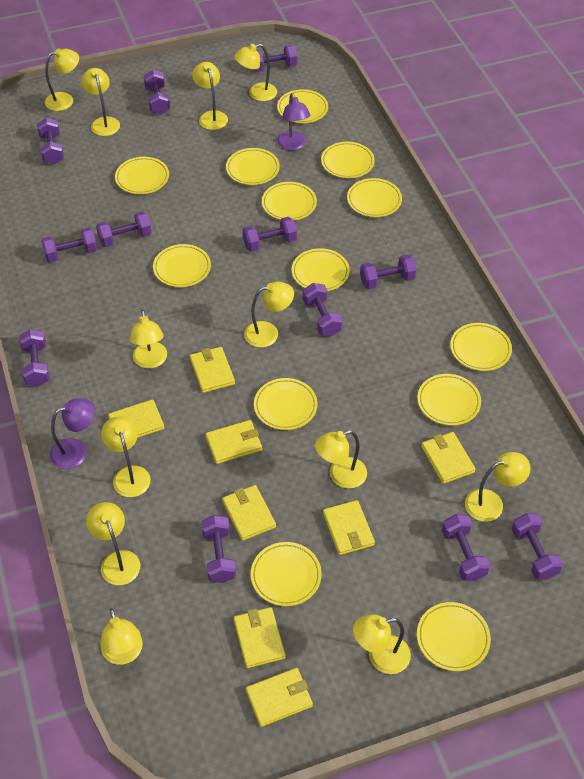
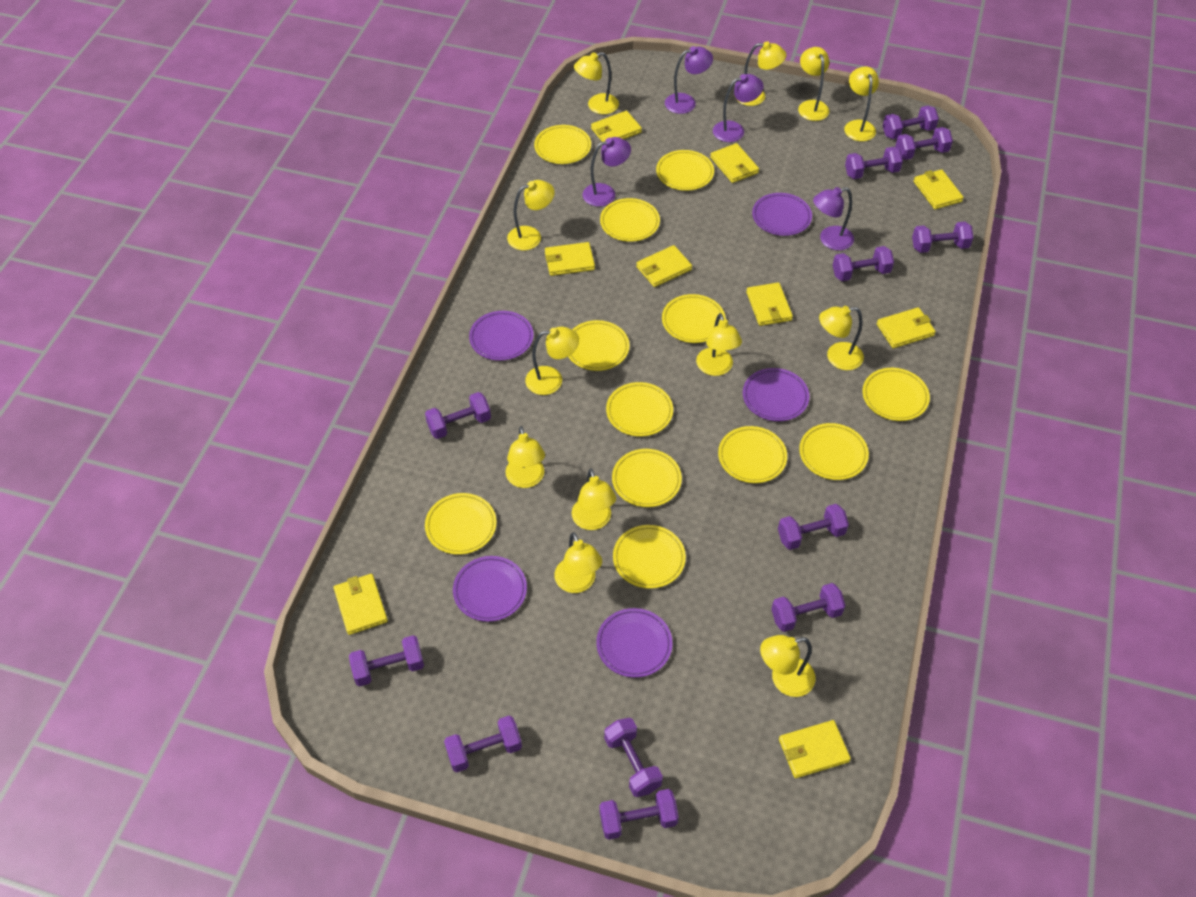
purple lamp: 2 -> 4
purple plate: 0 -> 5
yellow plate: 13 -> 12
yellow wallet: 8 -> 9

